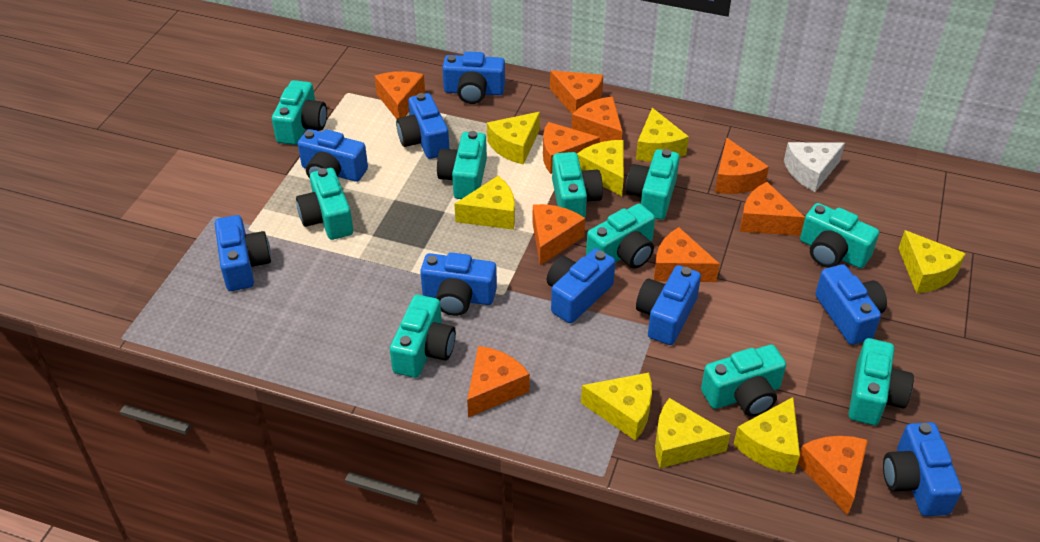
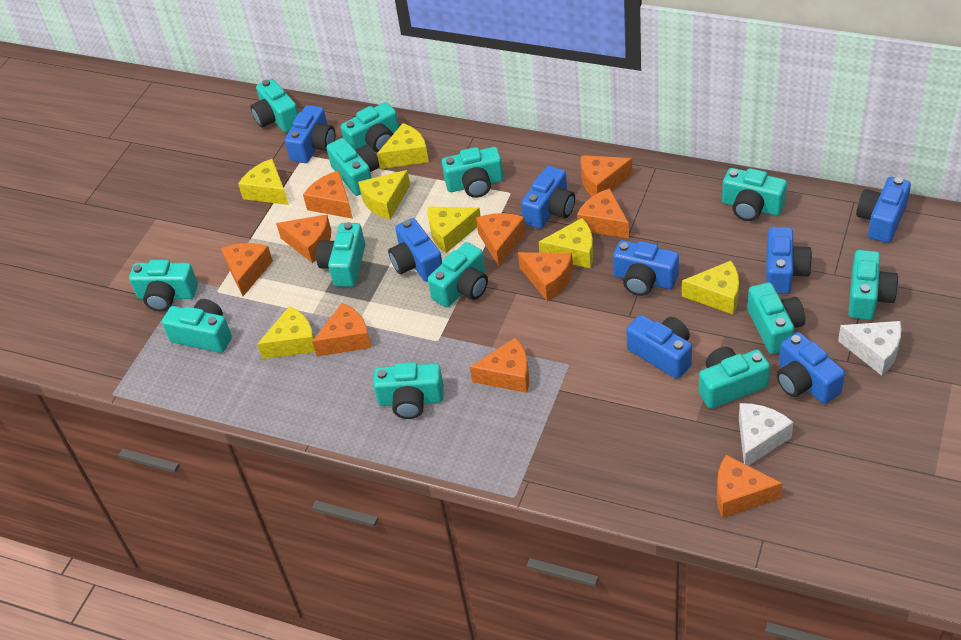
blue camera: 9 -> 8
turquoise camera: 10 -> 13
white cheese: 1 -> 2
yellow cheese: 8 -> 7

